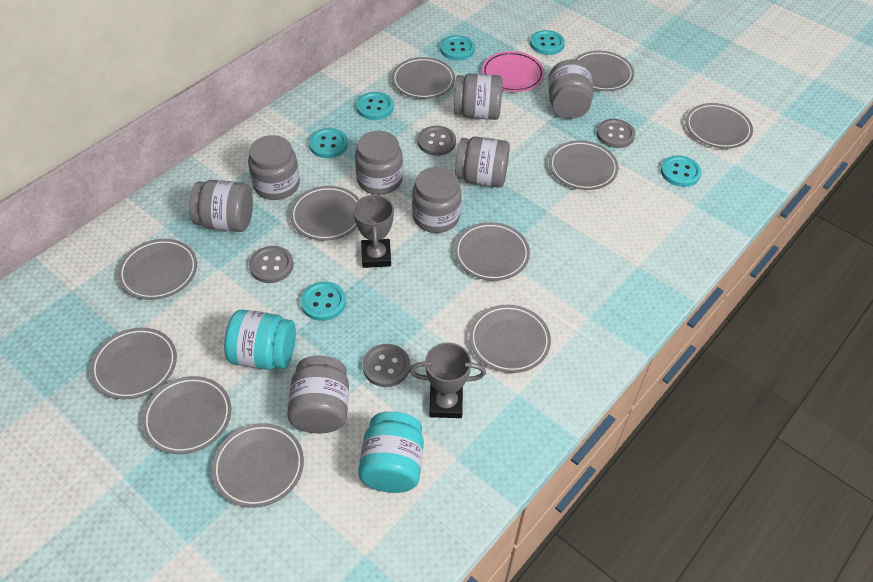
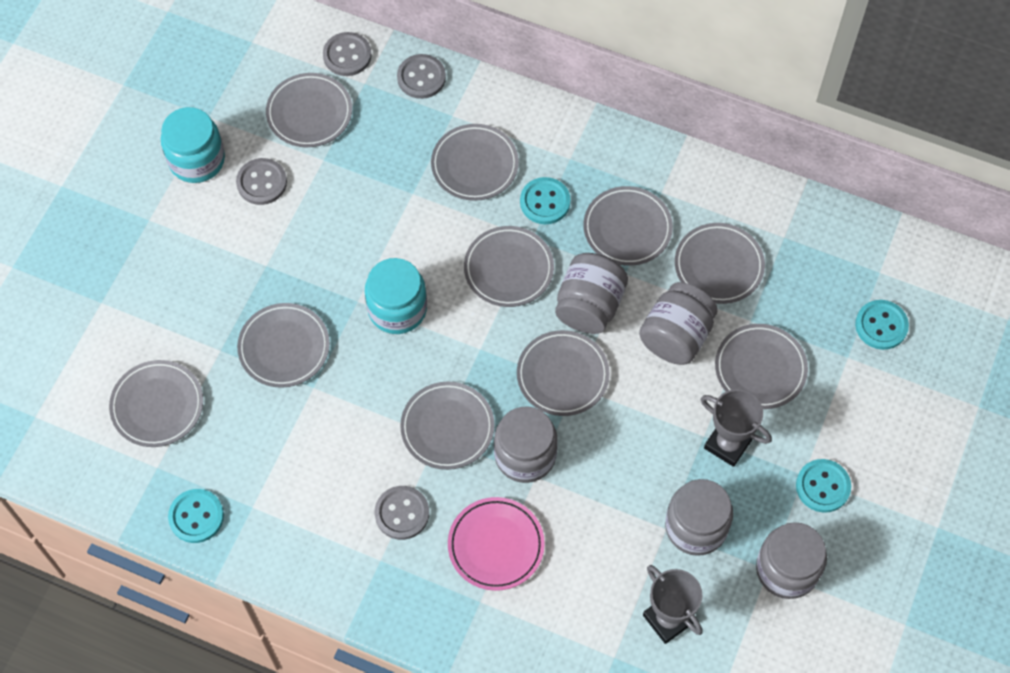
grey jar: 8 -> 5
grey plate: 11 -> 10
turquoise button: 6 -> 4

